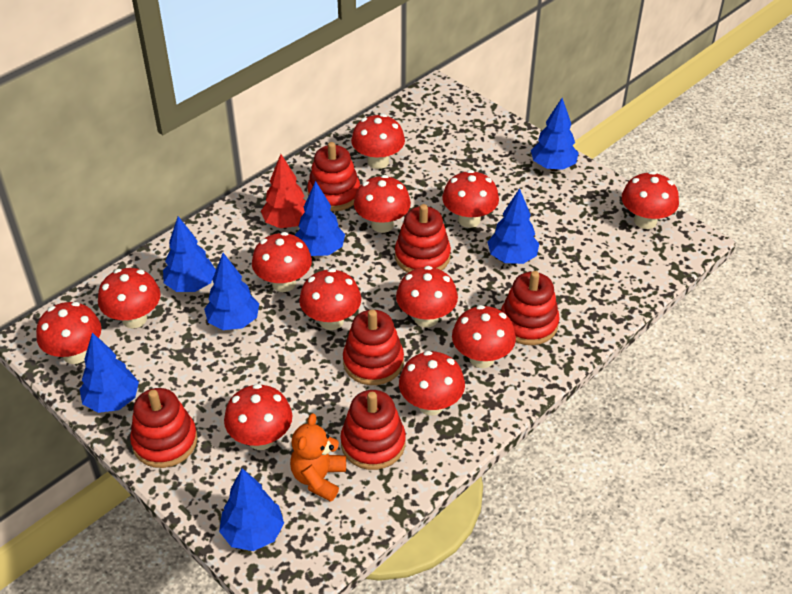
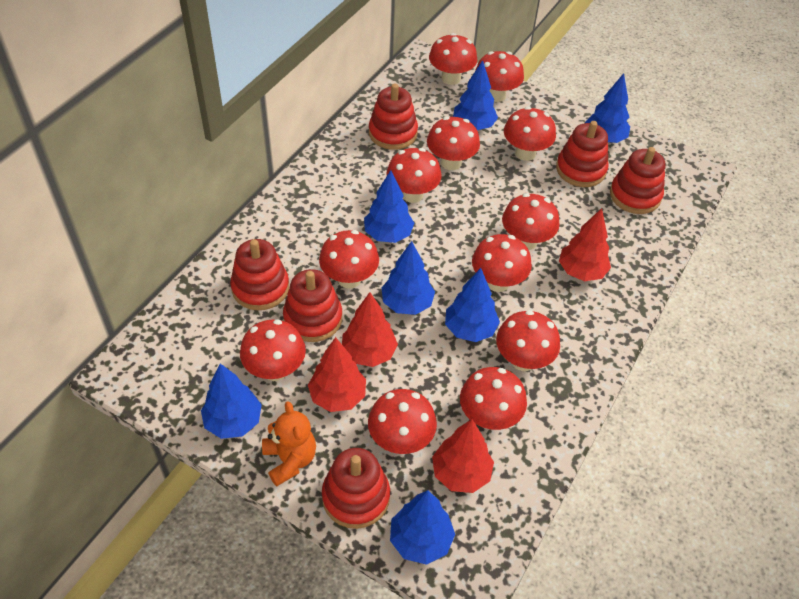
red tree: 1 -> 4

